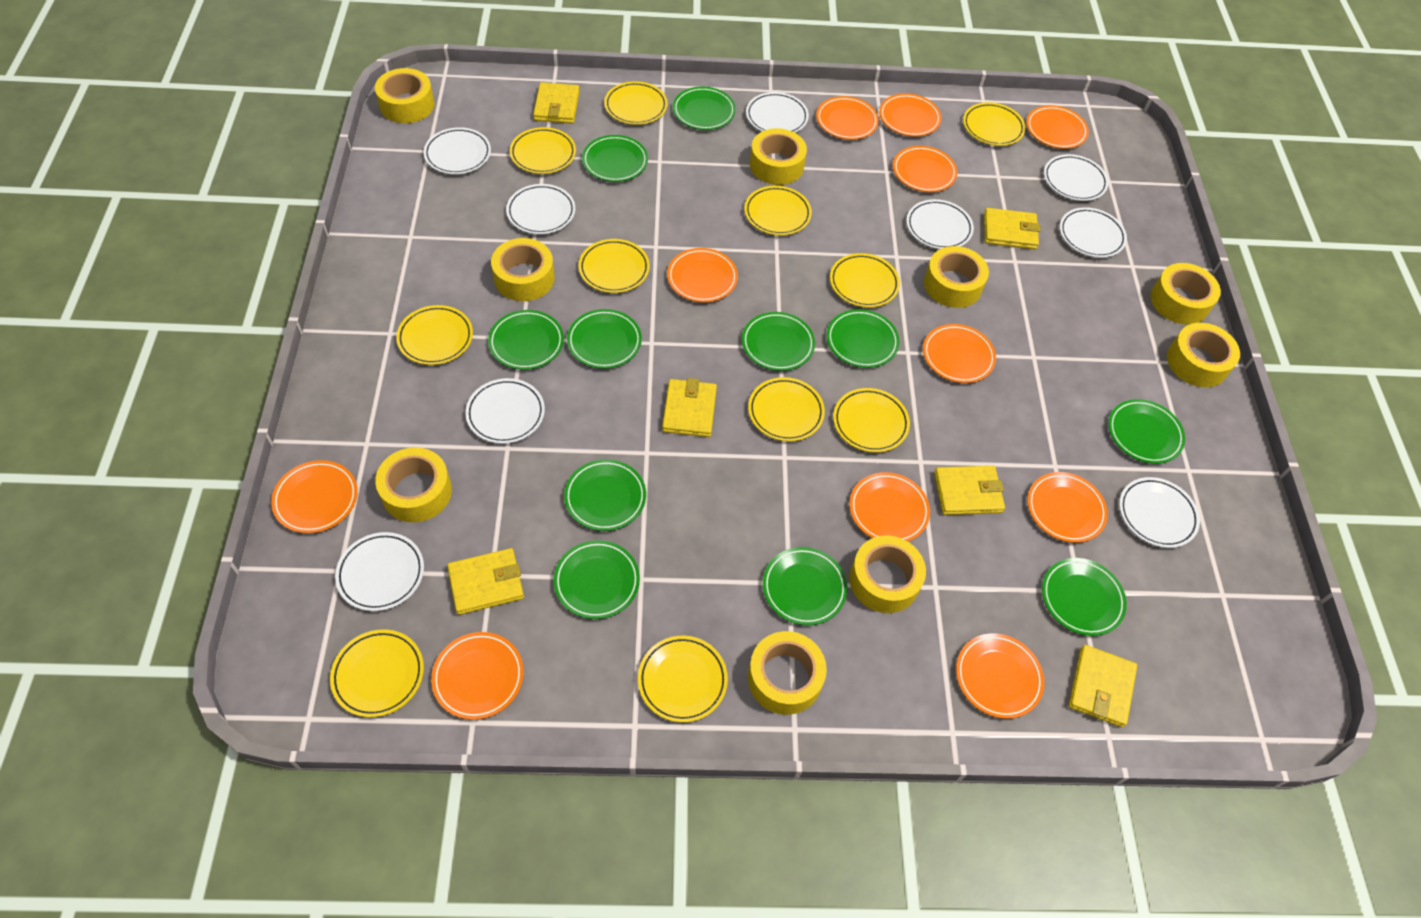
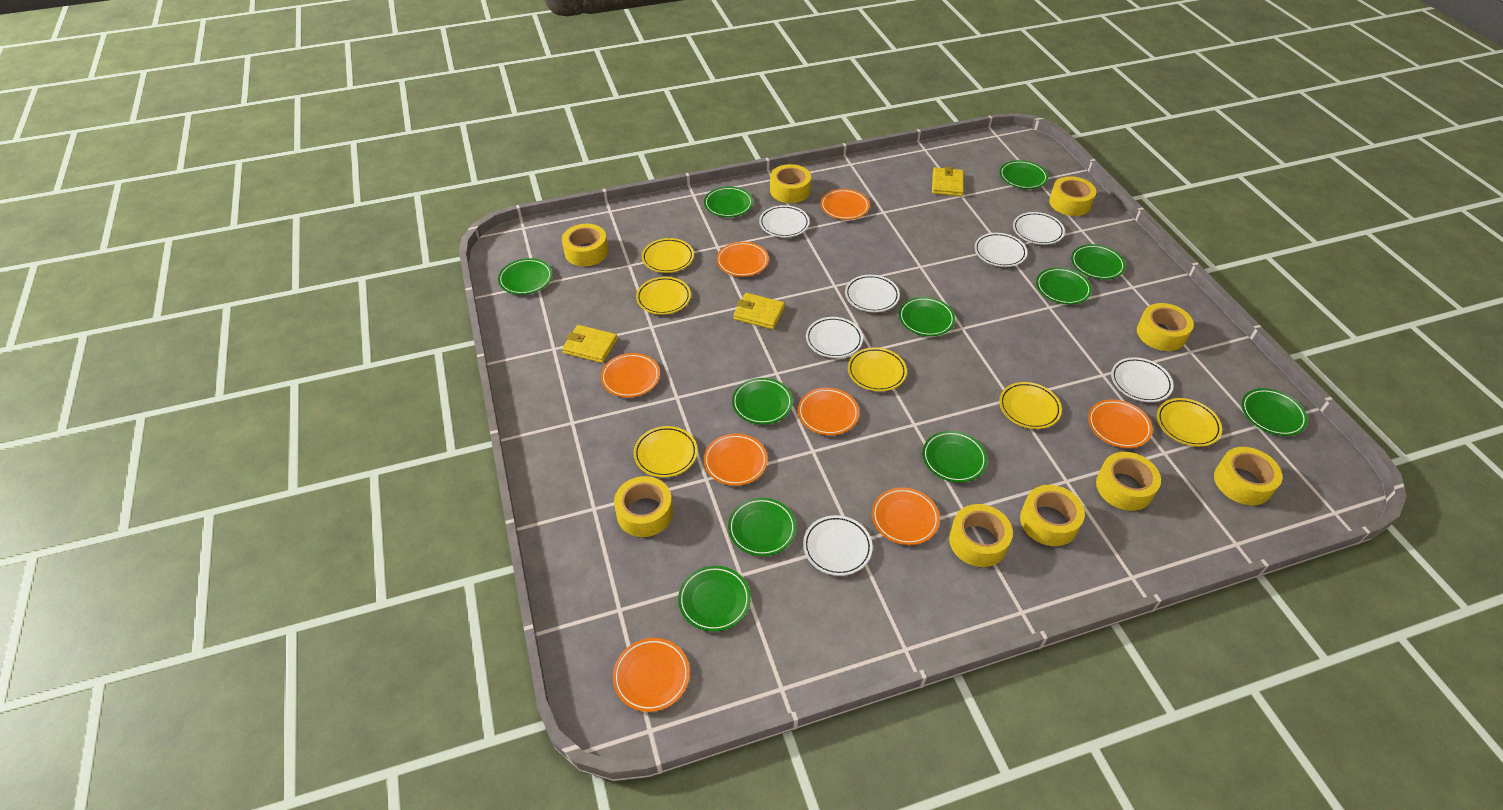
orange plate: 11 -> 8
white plate: 9 -> 7
yellow plate: 11 -> 6
yellow wallet: 6 -> 3

